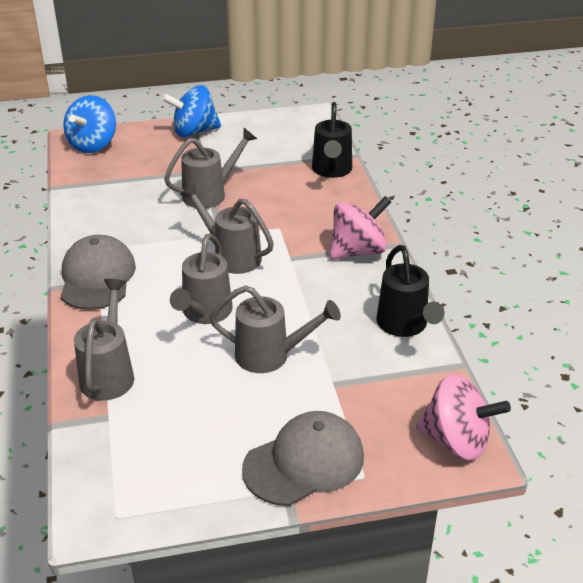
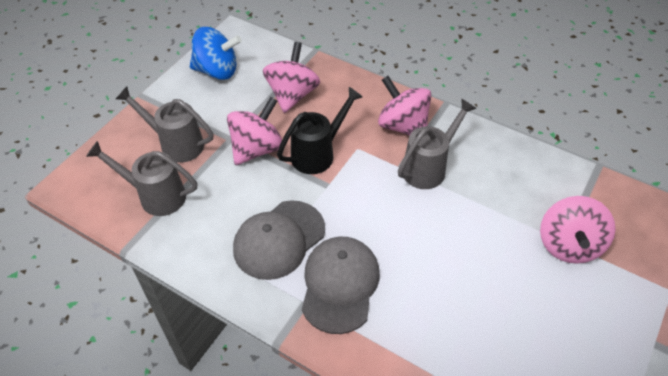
black watering can: 2 -> 1
blue spinning top: 2 -> 1
grey watering can: 5 -> 3
pink spinning top: 2 -> 4

